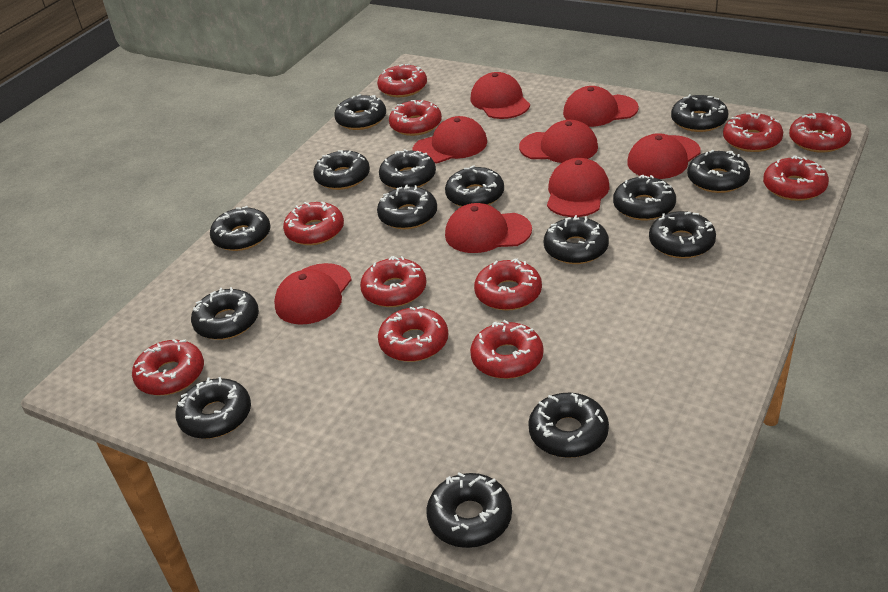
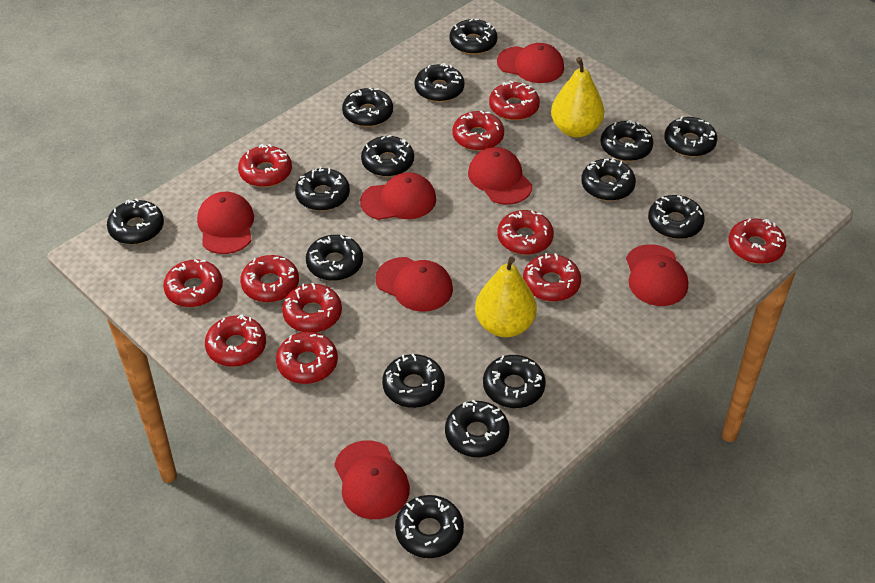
red cap: 8 -> 7
yellow pear: 0 -> 2

